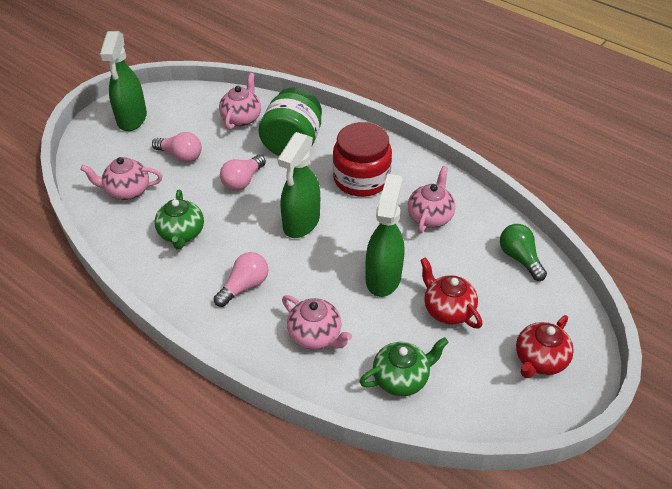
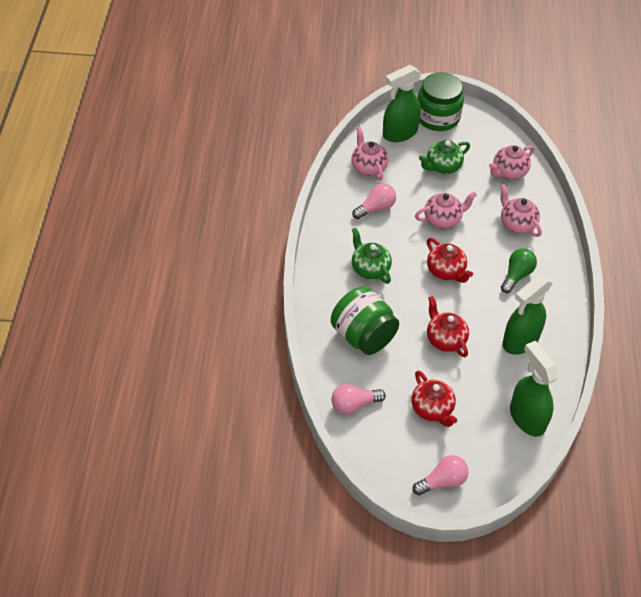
green jar: 1 -> 2
red jar: 1 -> 0
red teapot: 2 -> 3

